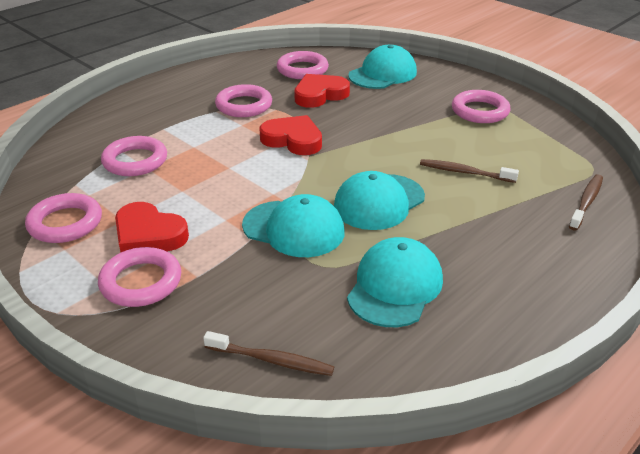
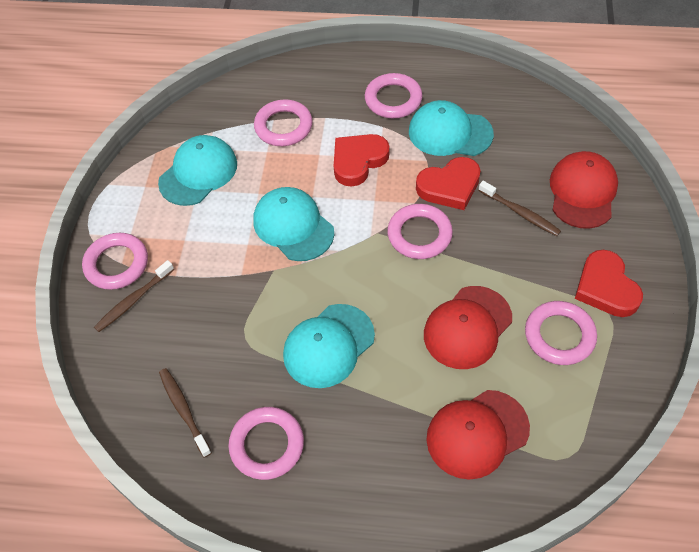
red cap: 0 -> 3

